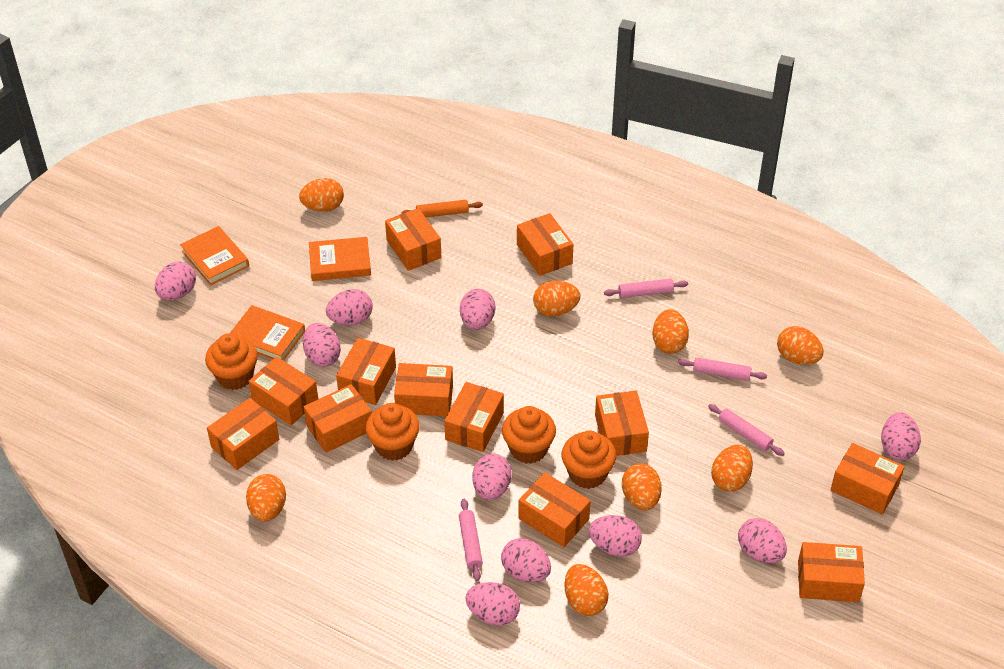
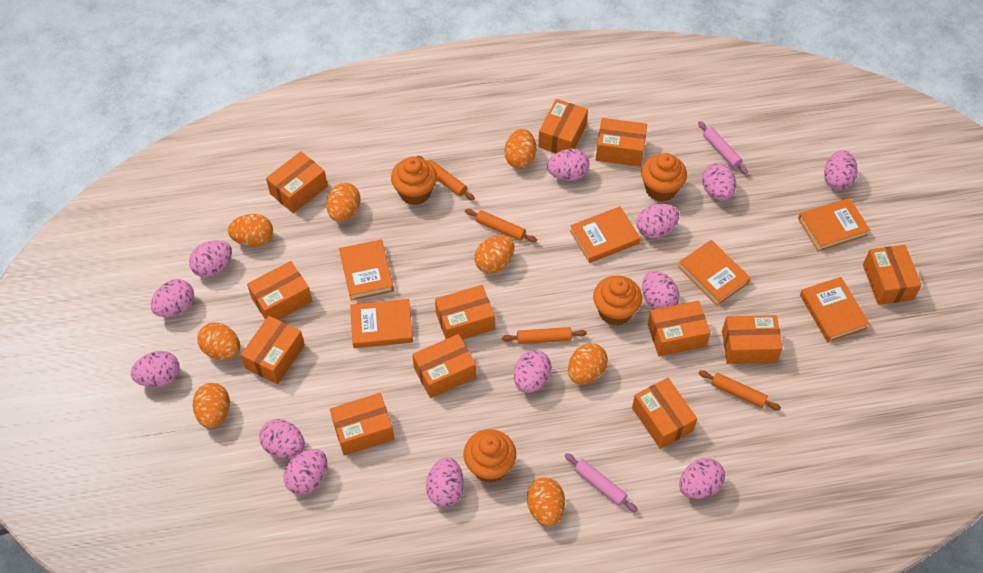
orange book: 3 -> 6
orange rolling pin: 1 -> 4
pink egg: 10 -> 13
pink rolling pin: 4 -> 2

